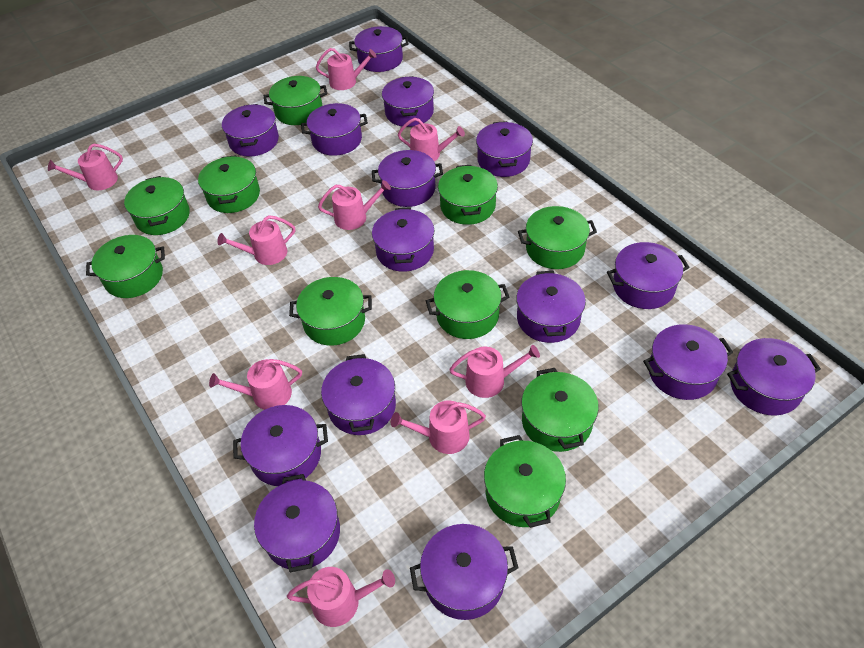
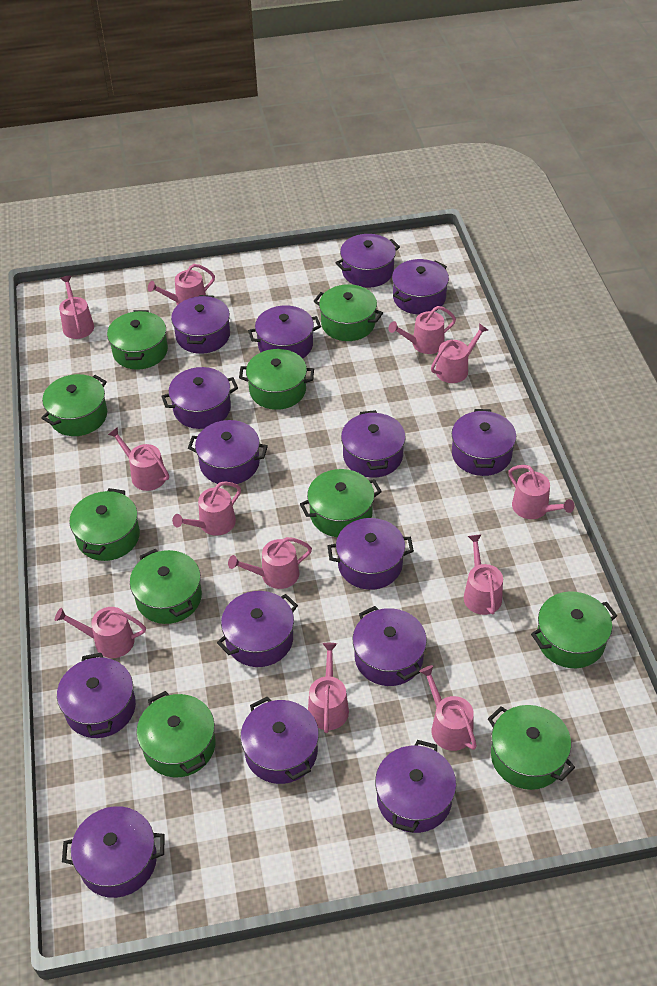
pink watering can: 9 -> 12

